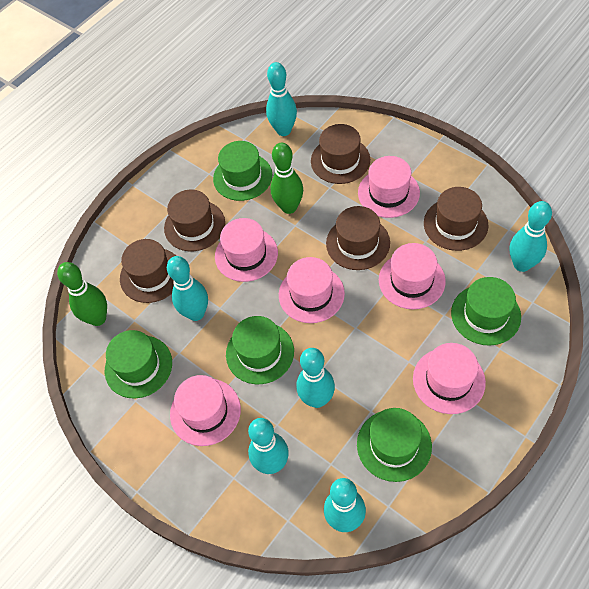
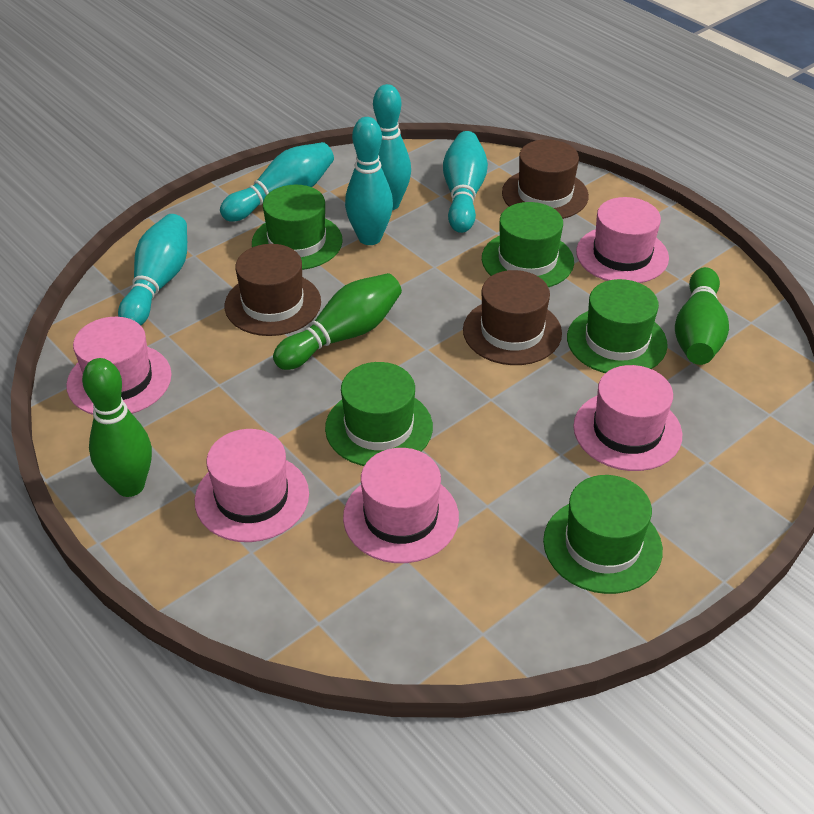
brown hat: 5 -> 3
green bowling pin: 2 -> 3
pink hat: 6 -> 5
turquoise bowling pin: 6 -> 5

